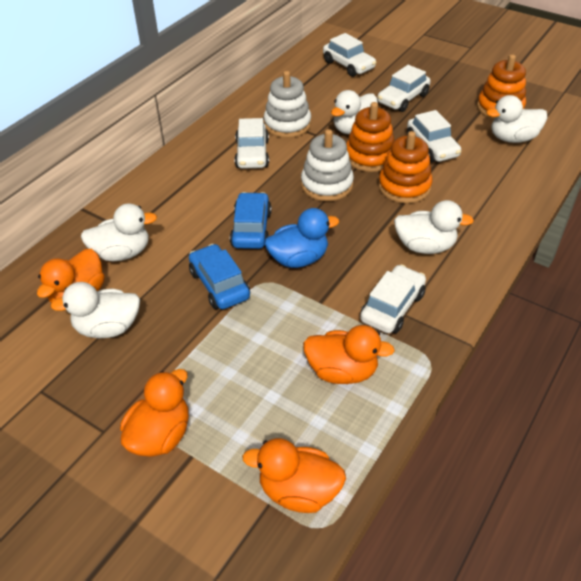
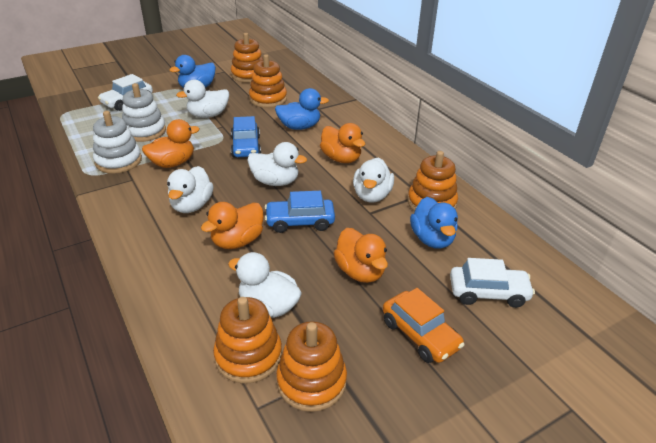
blue duck: 1 -> 3
orange car: 0 -> 1
orange stacking toy: 3 -> 5
white car: 5 -> 2

